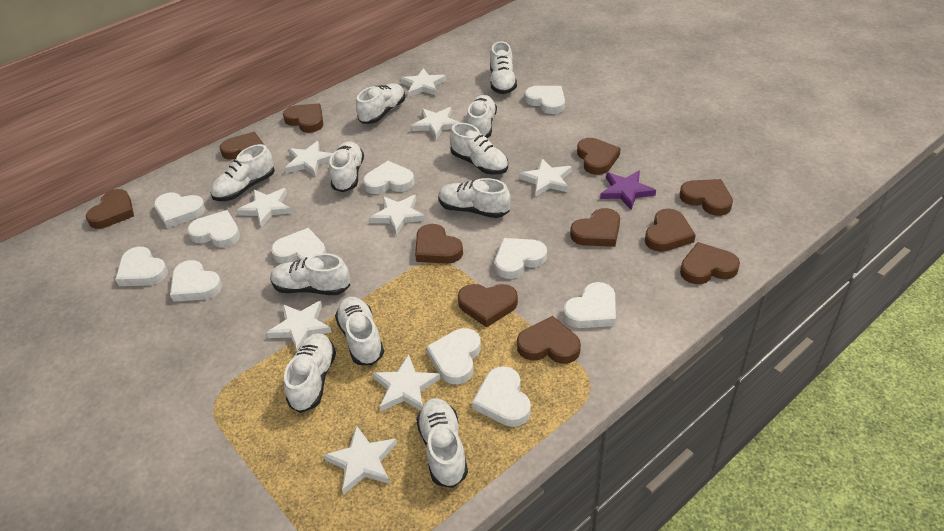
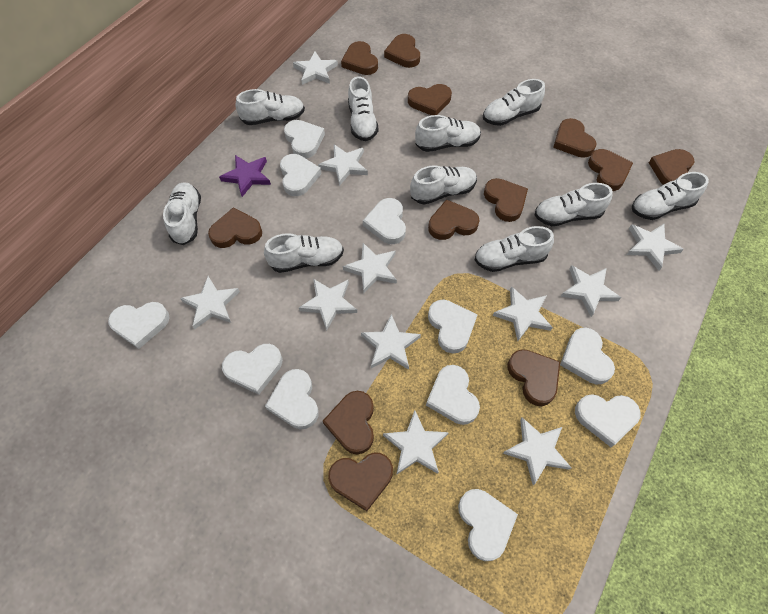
brown heart: 11 -> 12
white shoe: 11 -> 10
white star: 9 -> 11

